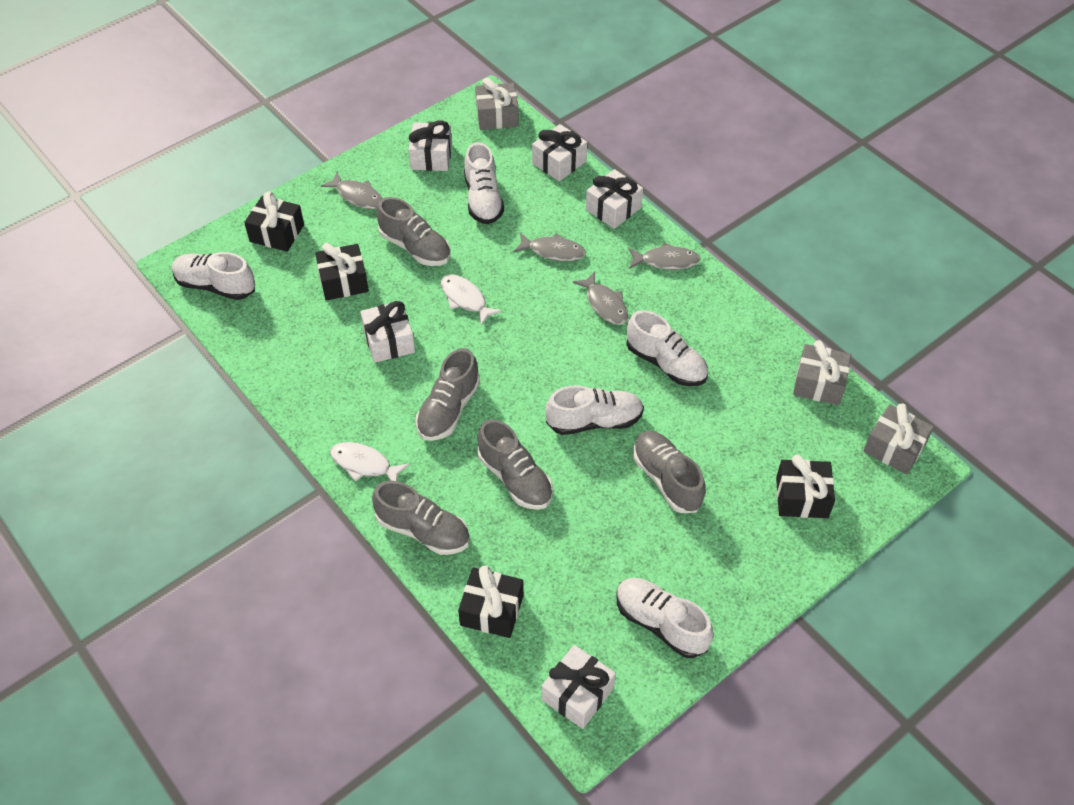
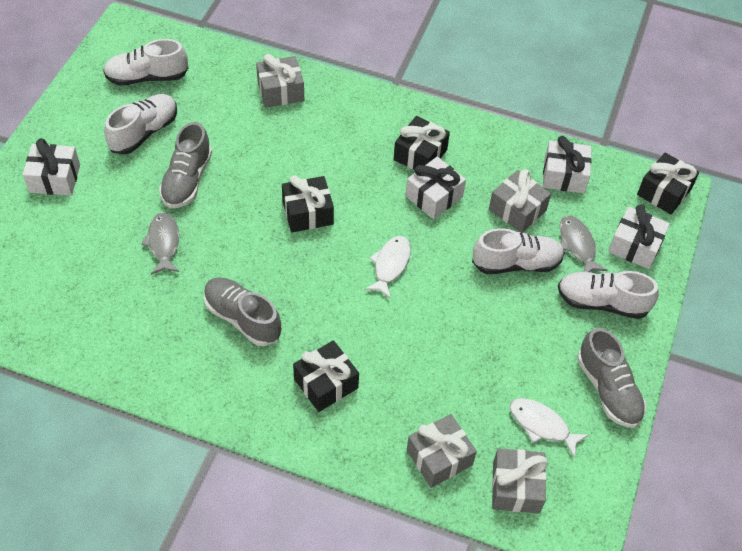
grey fish: 4 -> 2
grey gift: 3 -> 4
grey shoe: 5 -> 3
white gift: 5 -> 4
white shoe: 5 -> 4

